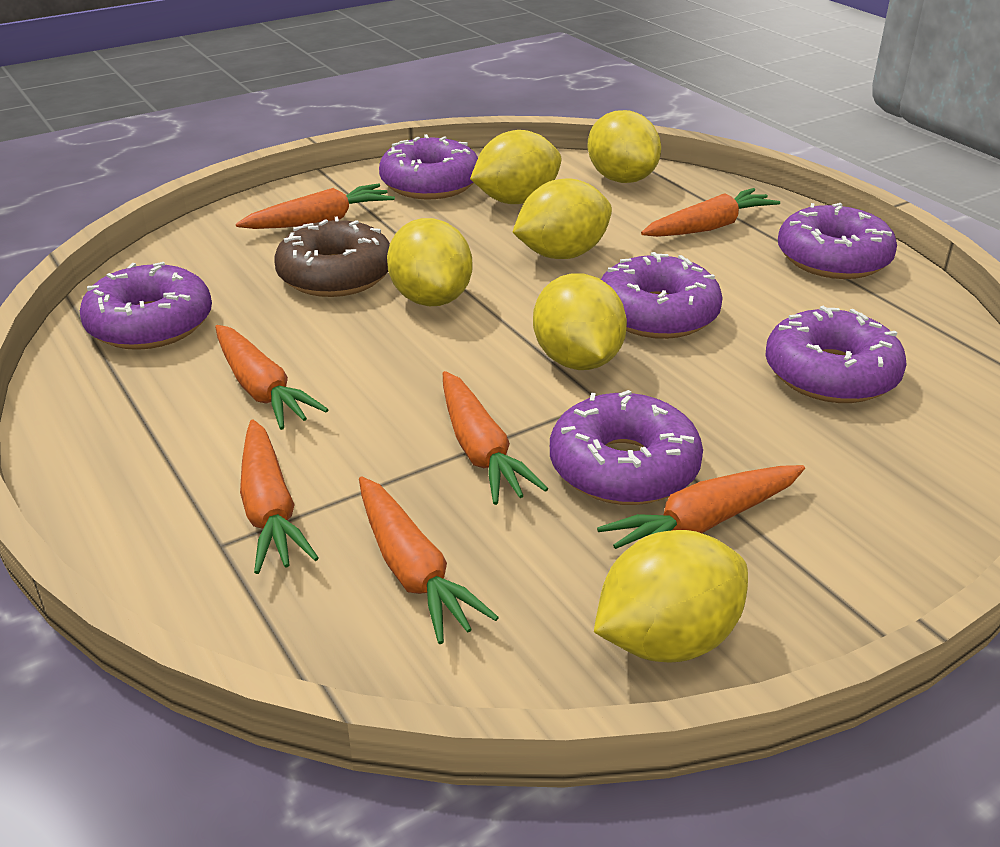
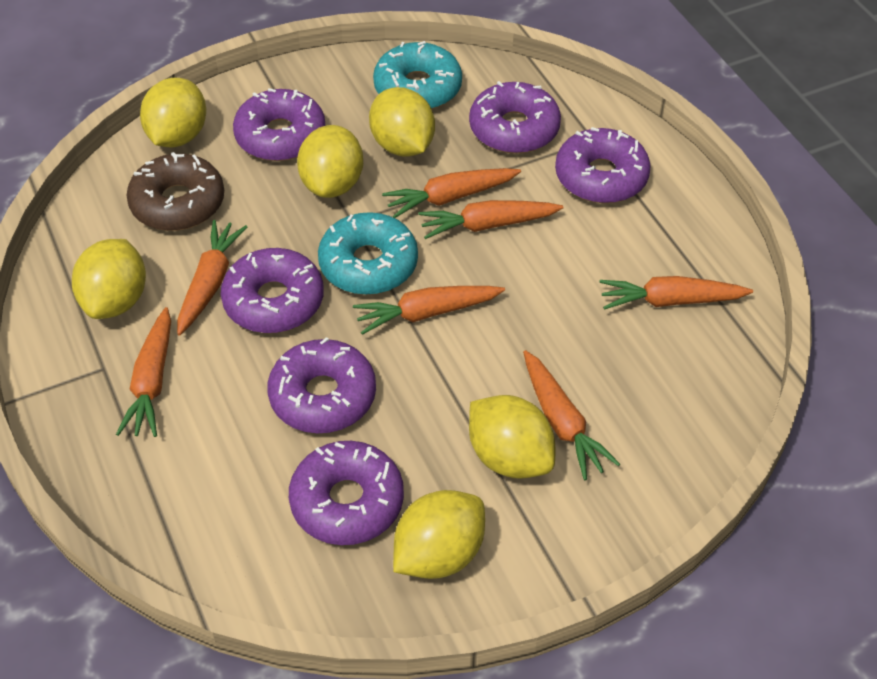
turquoise donut: 0 -> 2

